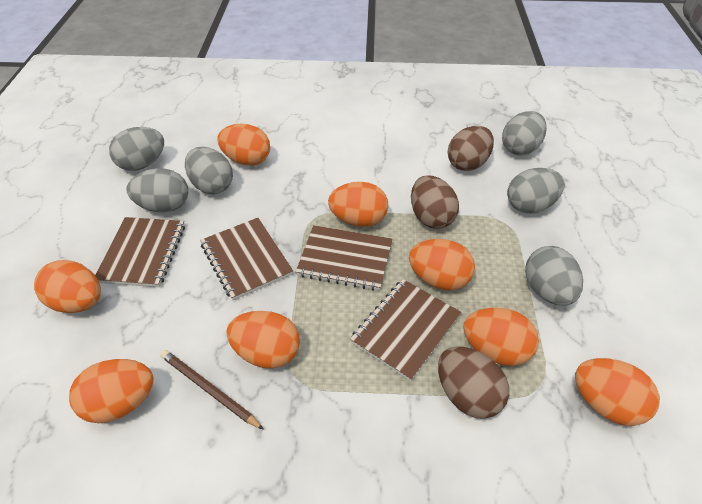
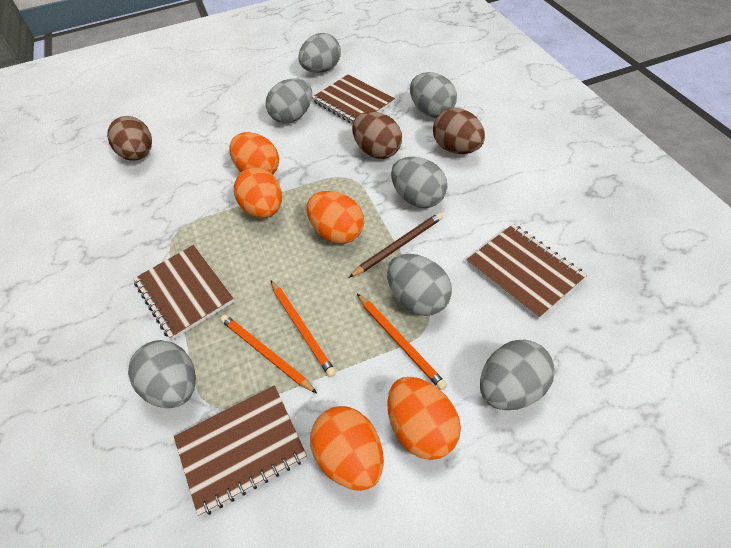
grey egg: 6 -> 7
orange egg: 8 -> 5
orange pencil: 0 -> 3

